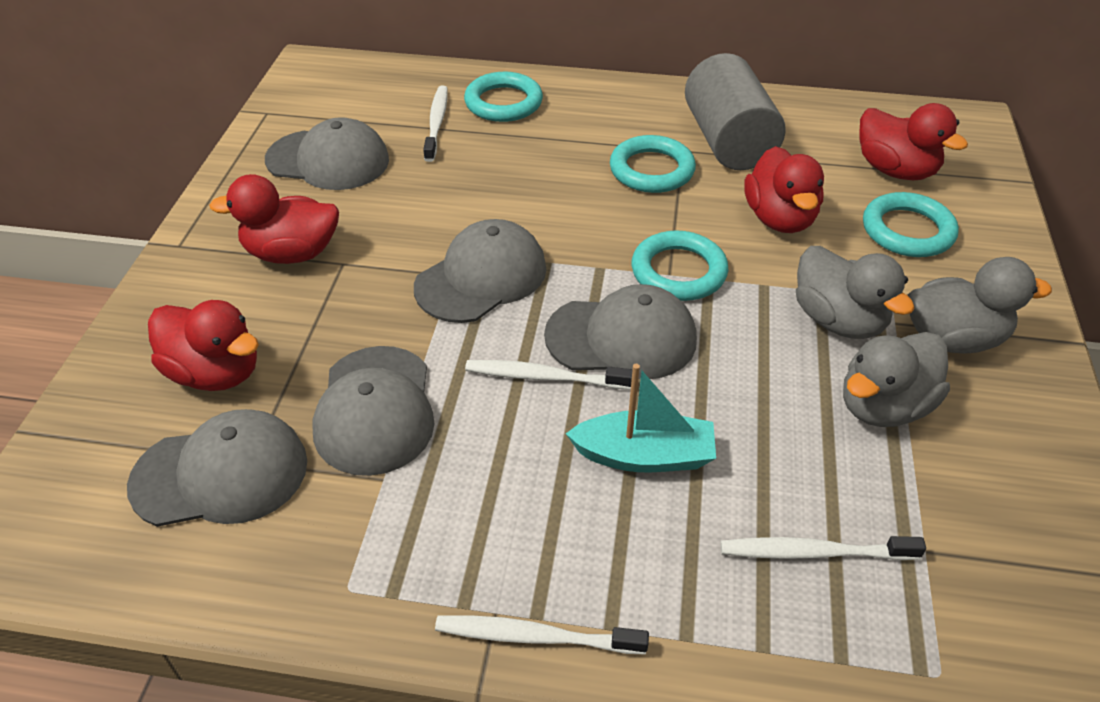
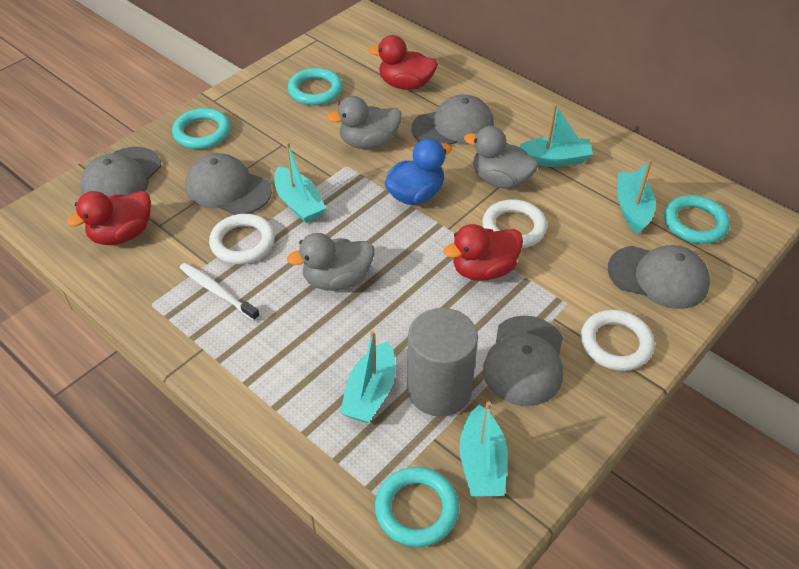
blue duck: 0 -> 1
red duck: 4 -> 3
turquoise boat: 1 -> 5
white ring: 0 -> 3
white toothbrush: 4 -> 1

